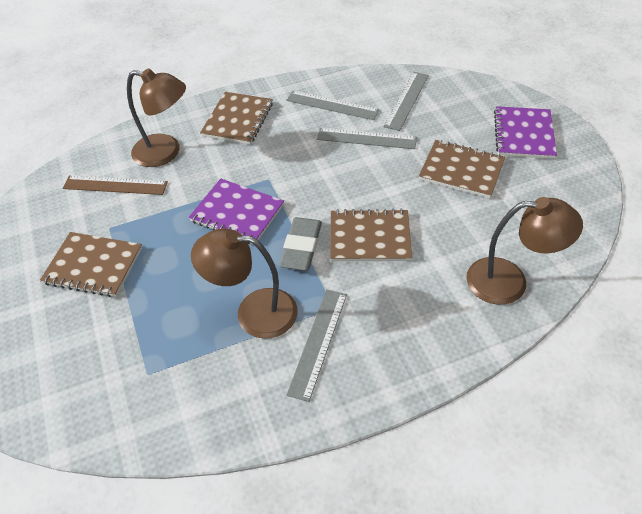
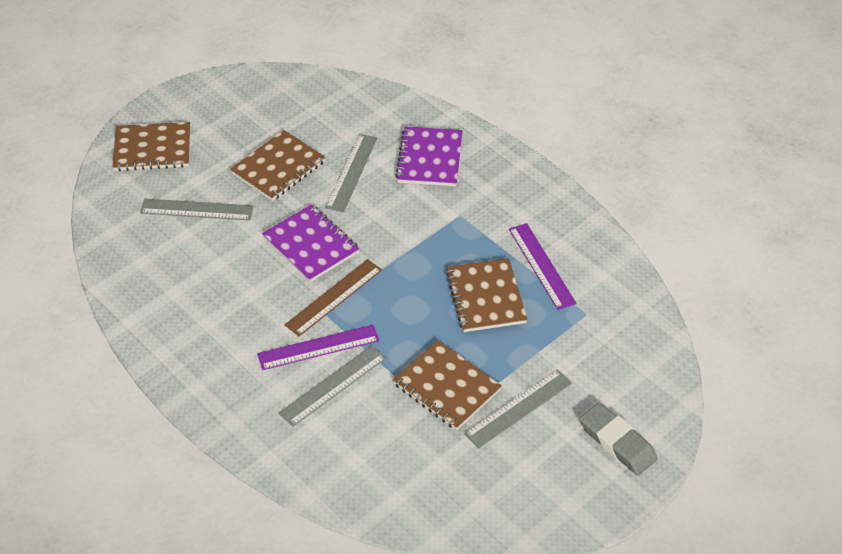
brown lamp: 3 -> 0
purple ruler: 0 -> 2

